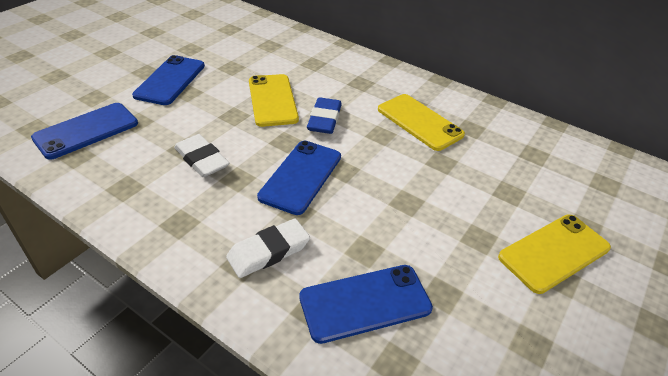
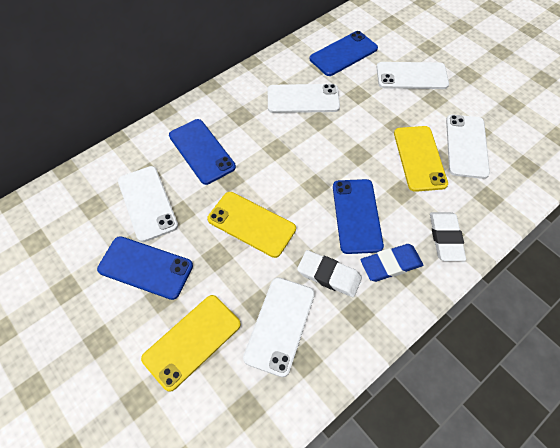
white phone: 0 -> 5

